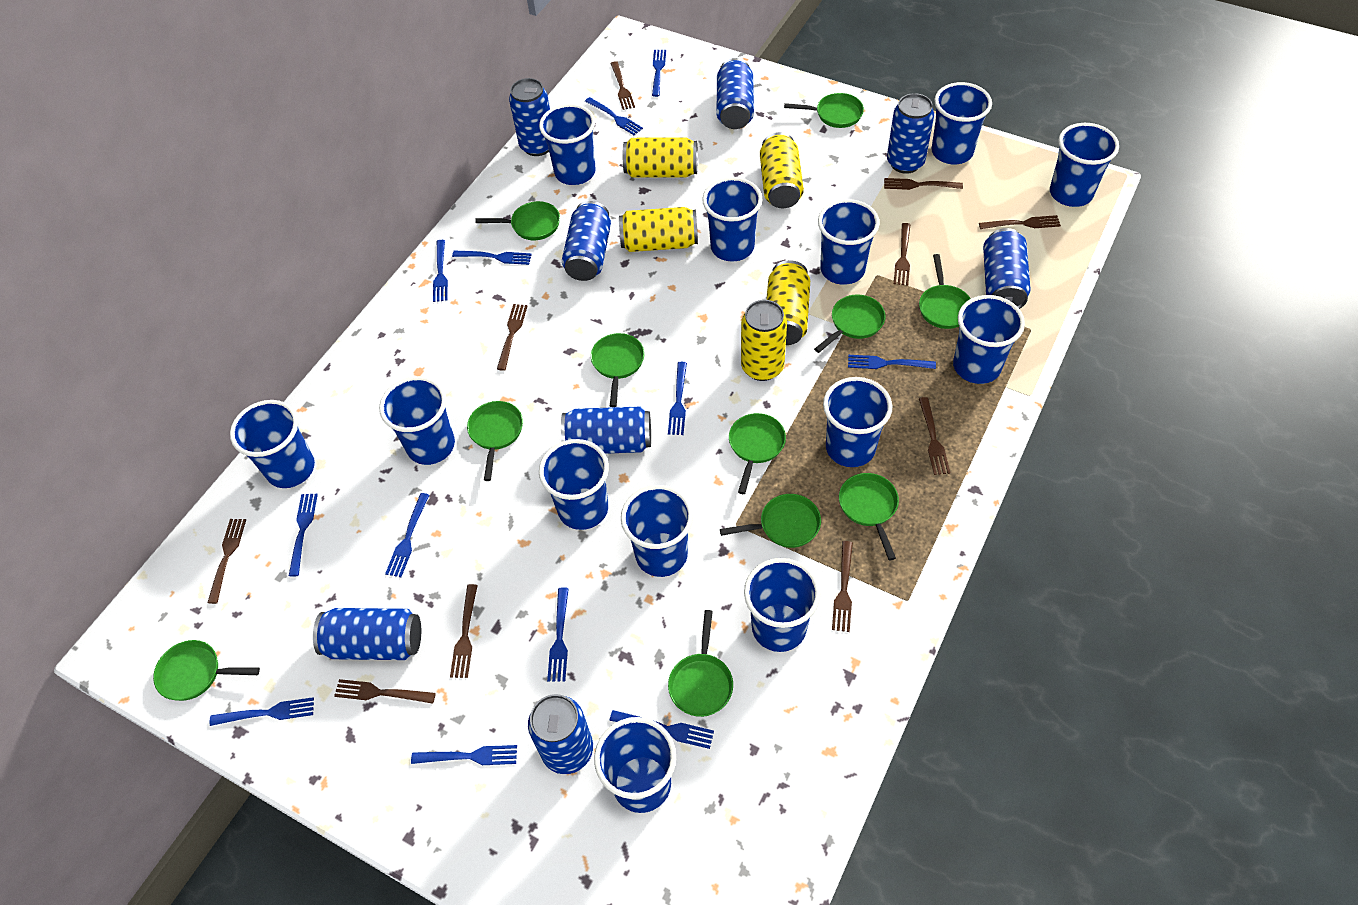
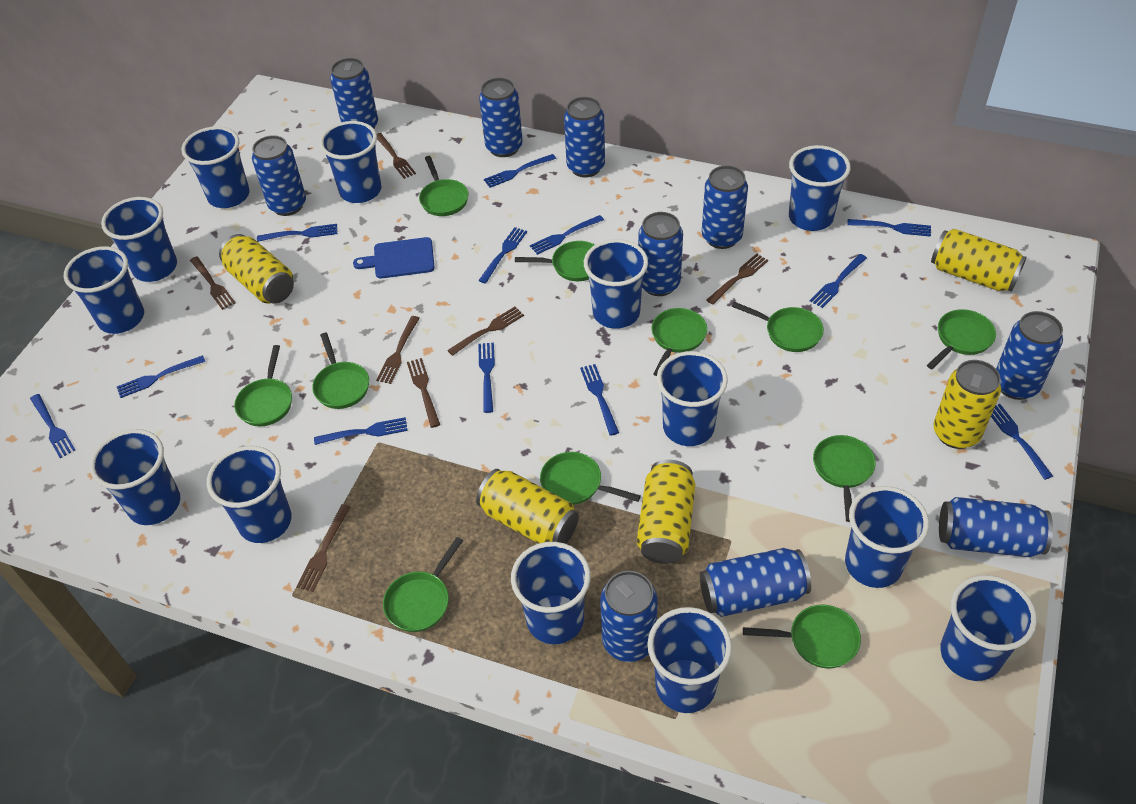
blue can: 8 -> 10
blue cutting board: 0 -> 1
brown fork: 10 -> 7

